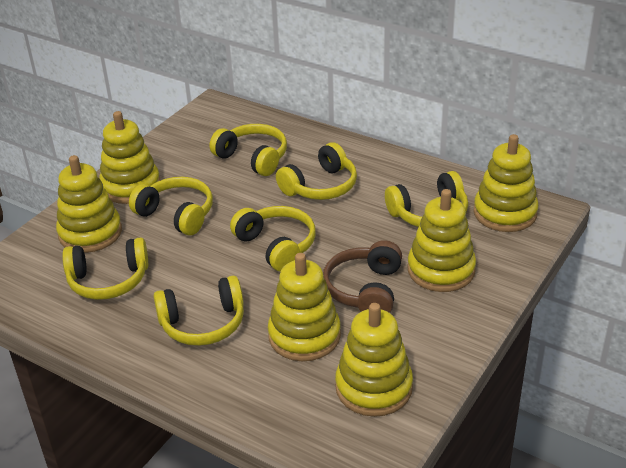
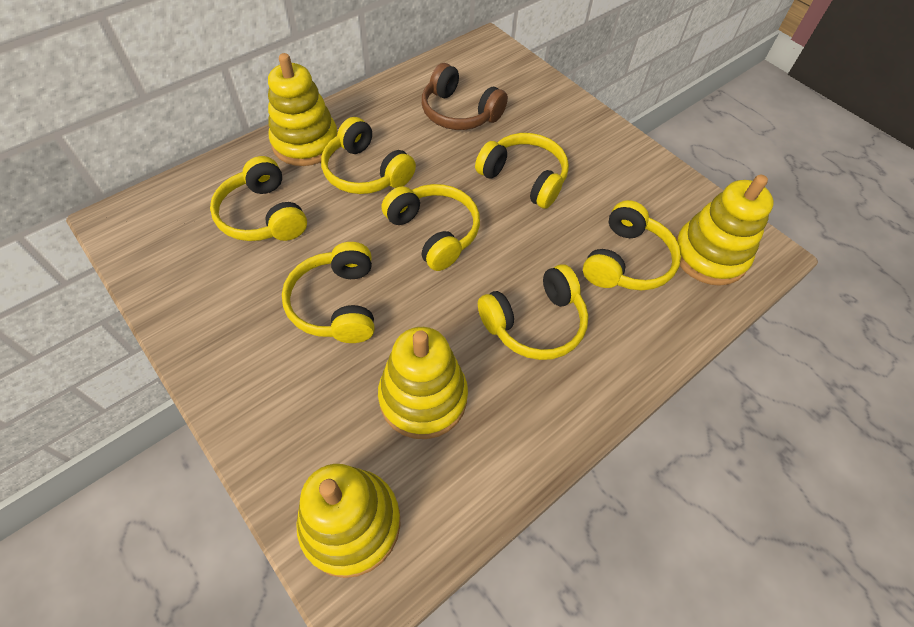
yellow stacking toy: 6 -> 4

